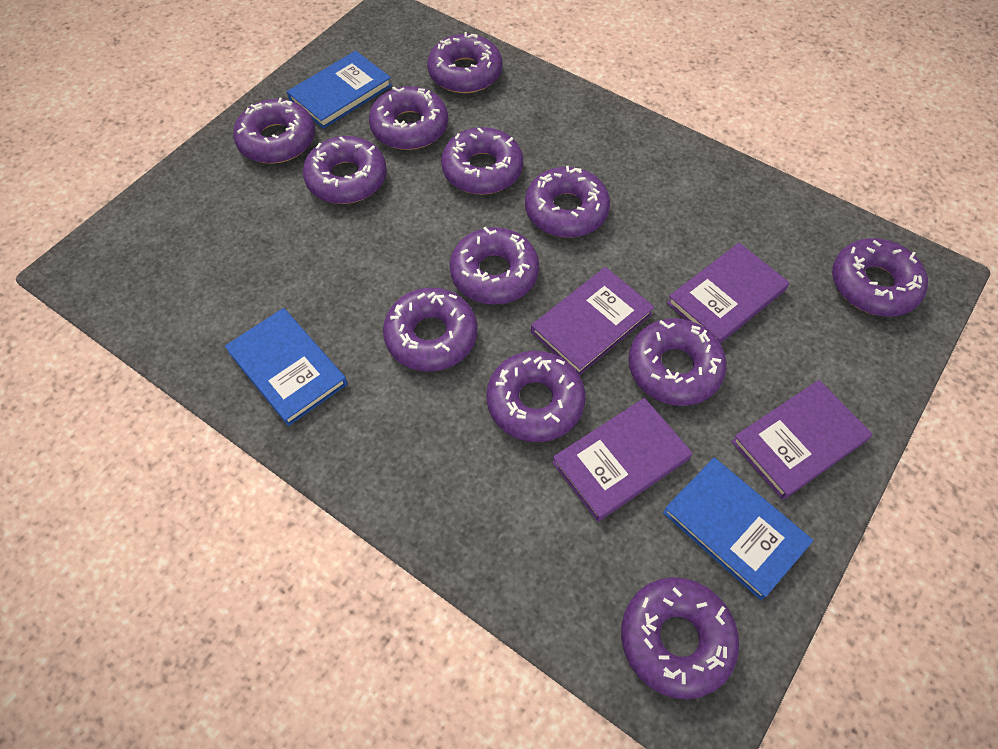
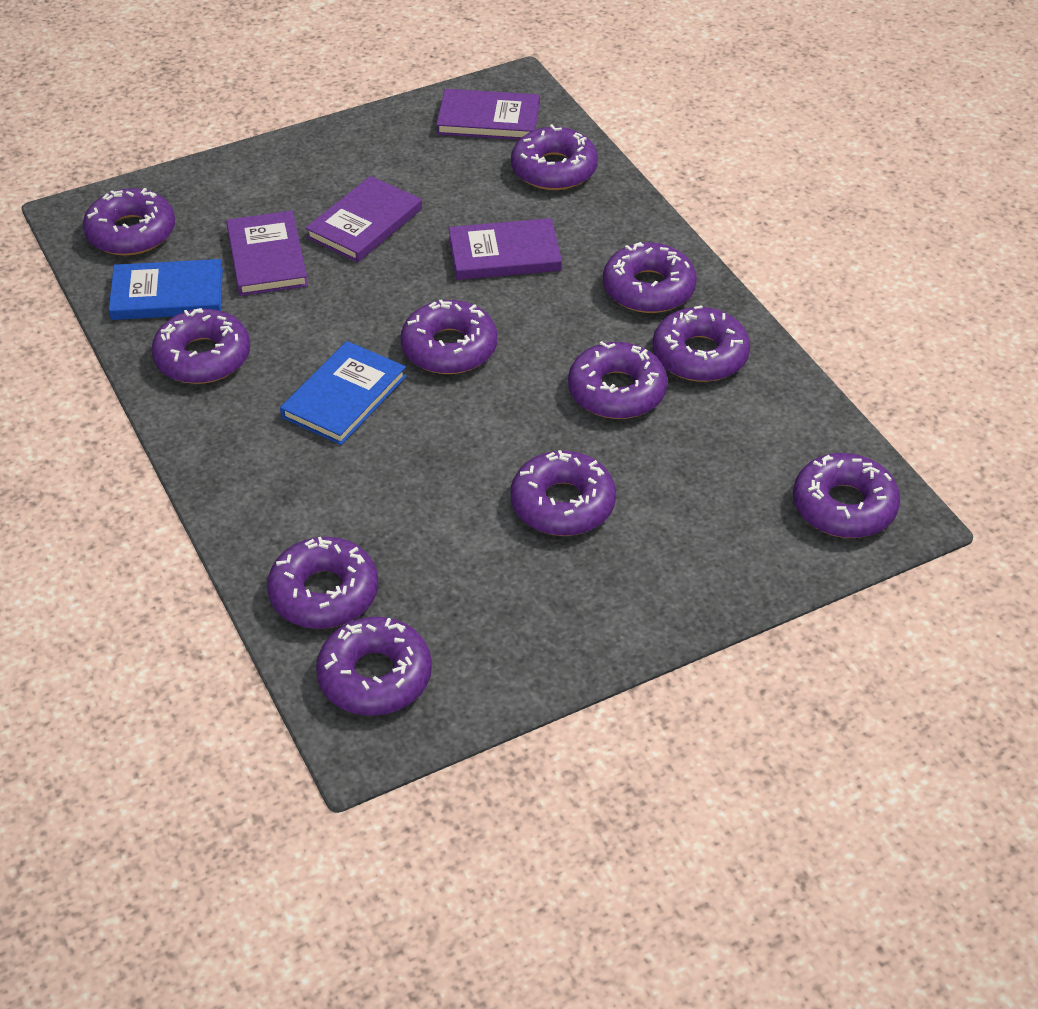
blue book: 3 -> 2
purple donut: 12 -> 11

